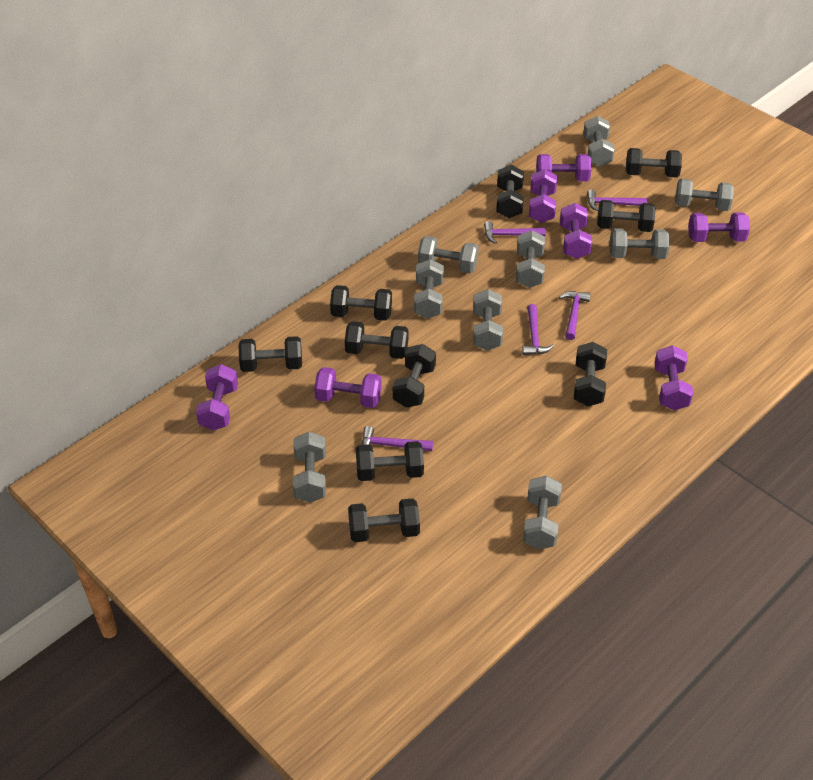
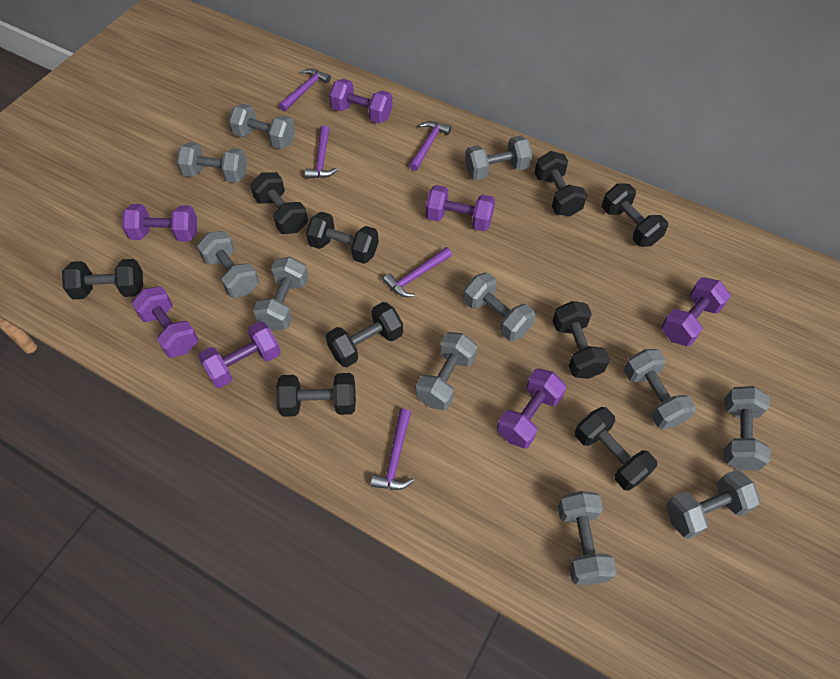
black dumbbell: 10 -> 9
grey dumbbell: 9 -> 11

